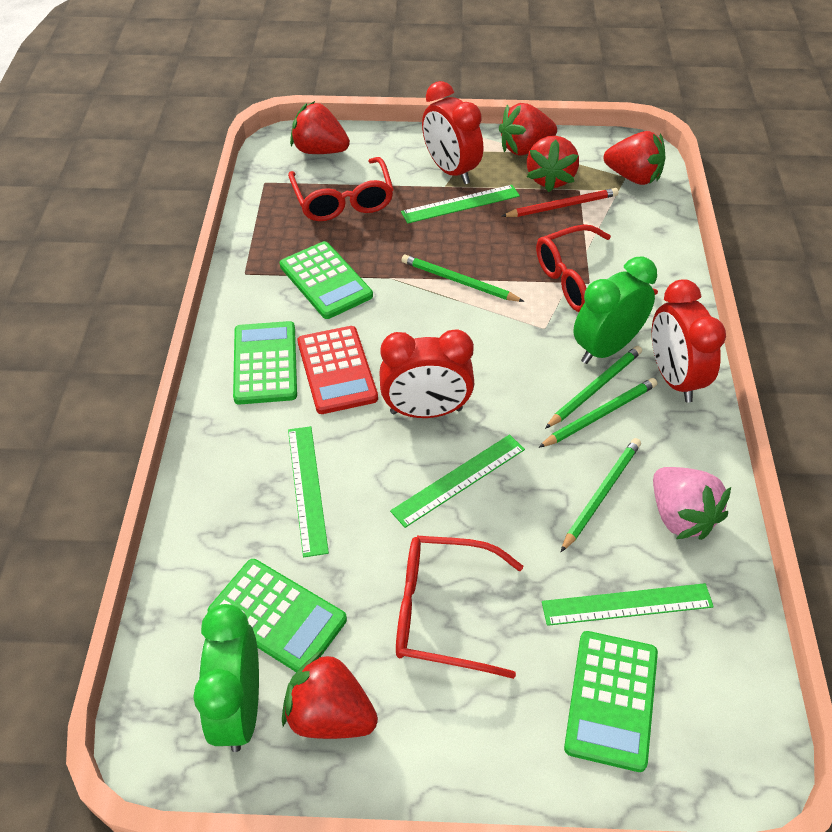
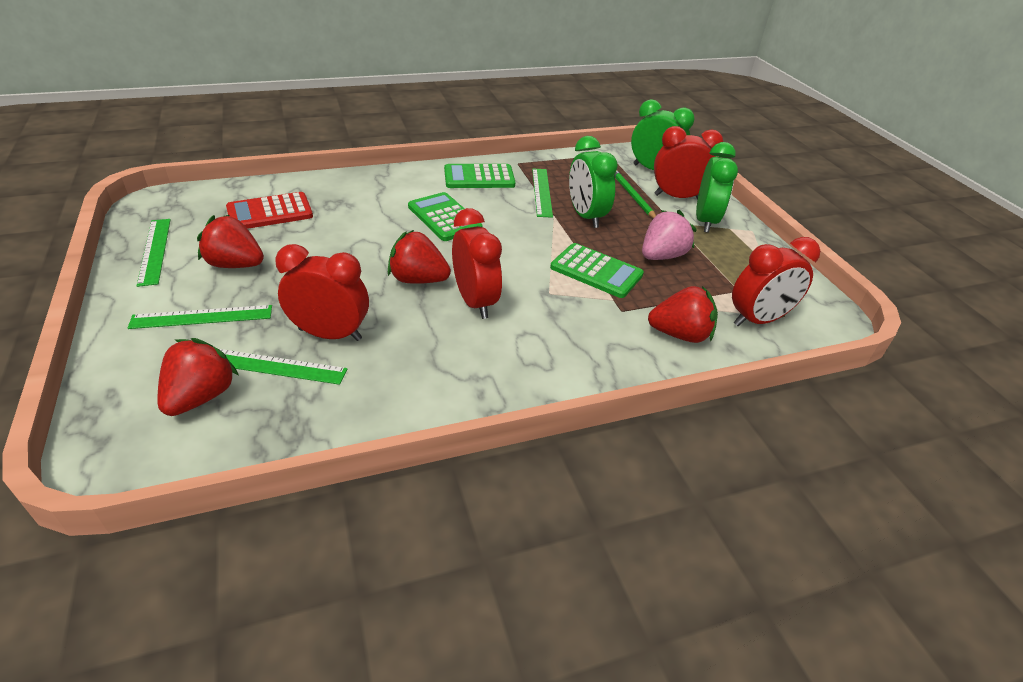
green calculator: 4 -> 3
green clock: 2 -> 3
green pencil: 4 -> 1
red clock: 3 -> 4
red glasses: 3 -> 0
red pencil: 1 -> 0
red strawberry: 5 -> 4

